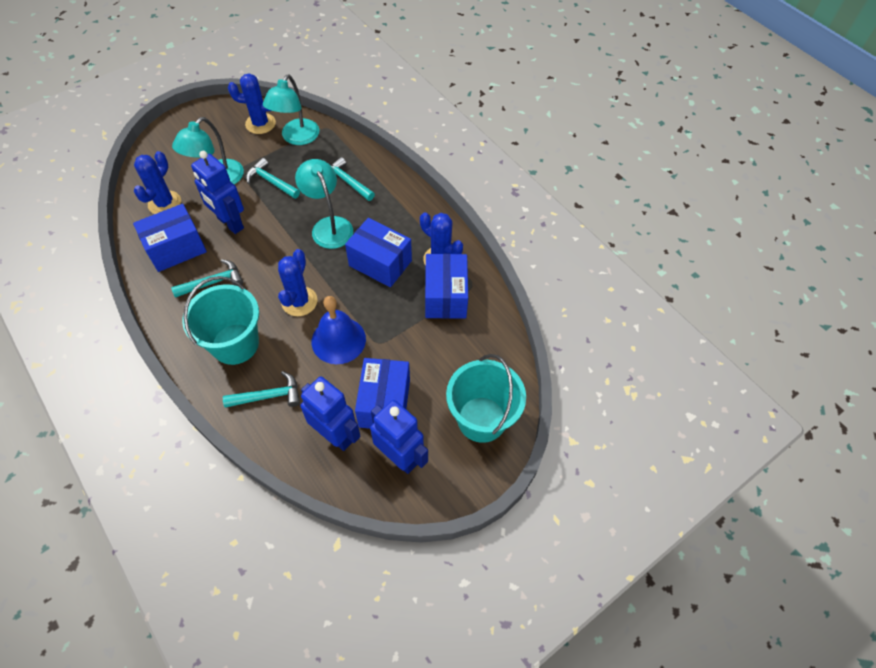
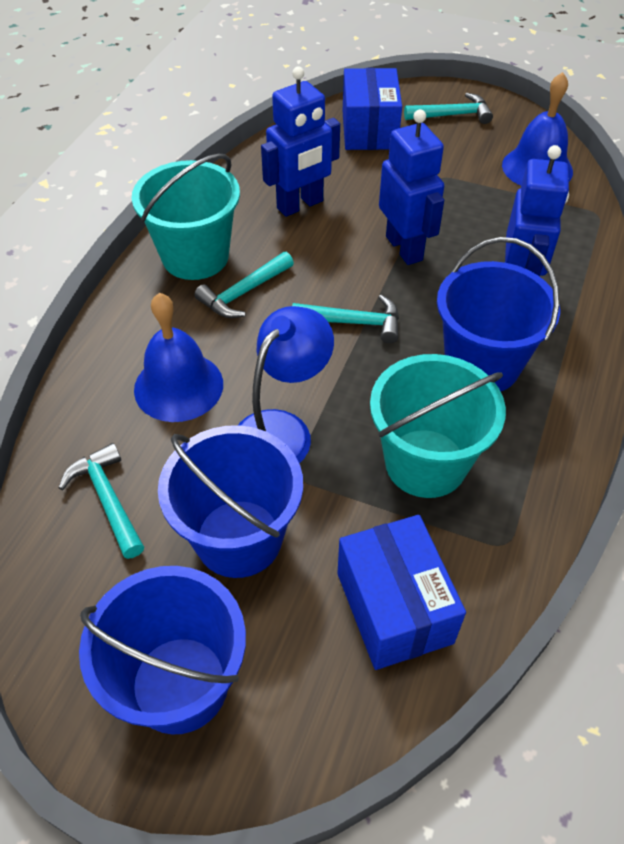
blue bell: 1 -> 2
blue box: 4 -> 2
blue bucket: 0 -> 3
blue cactus: 4 -> 0
blue lamp: 0 -> 1
turquoise lamp: 3 -> 0

